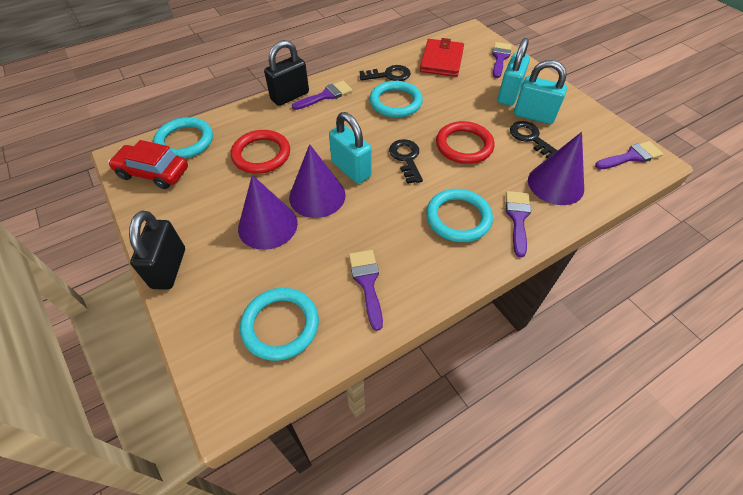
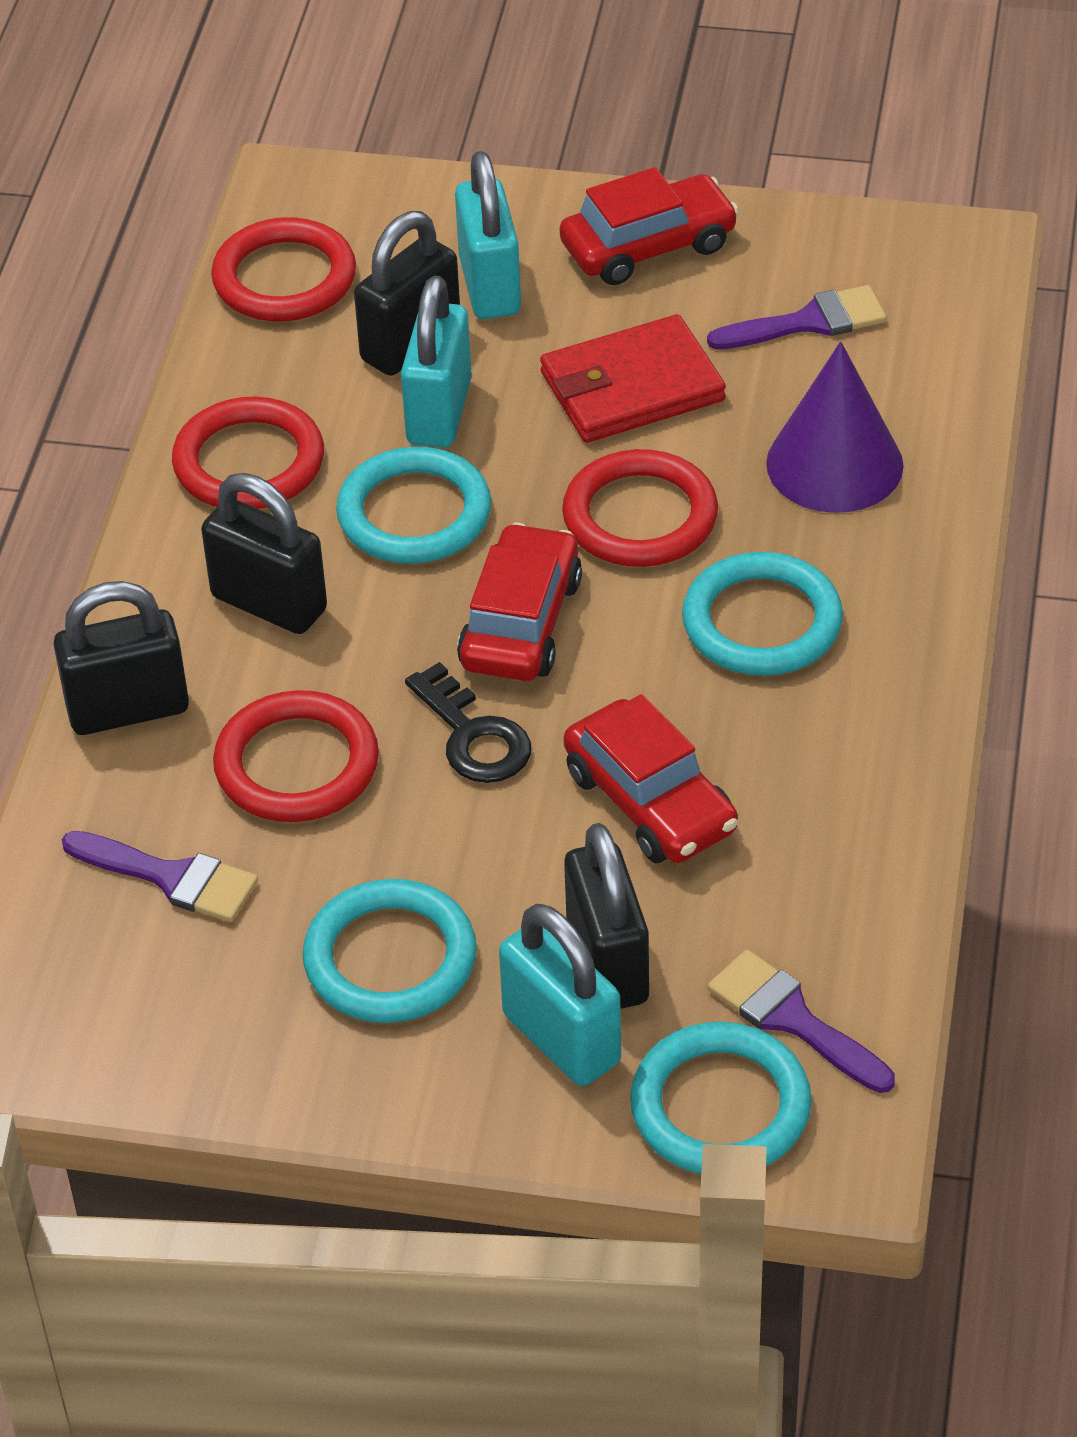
black key: 3 -> 1
black padlock: 2 -> 4
purple brush: 5 -> 3
purple cone: 3 -> 1
red car: 1 -> 3
red ring: 2 -> 4

